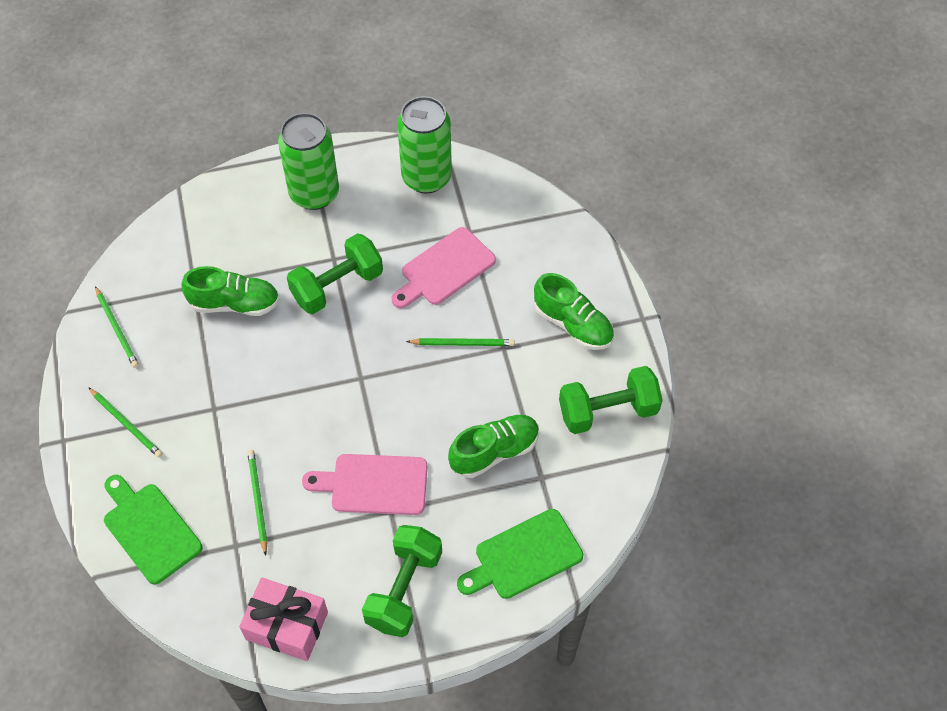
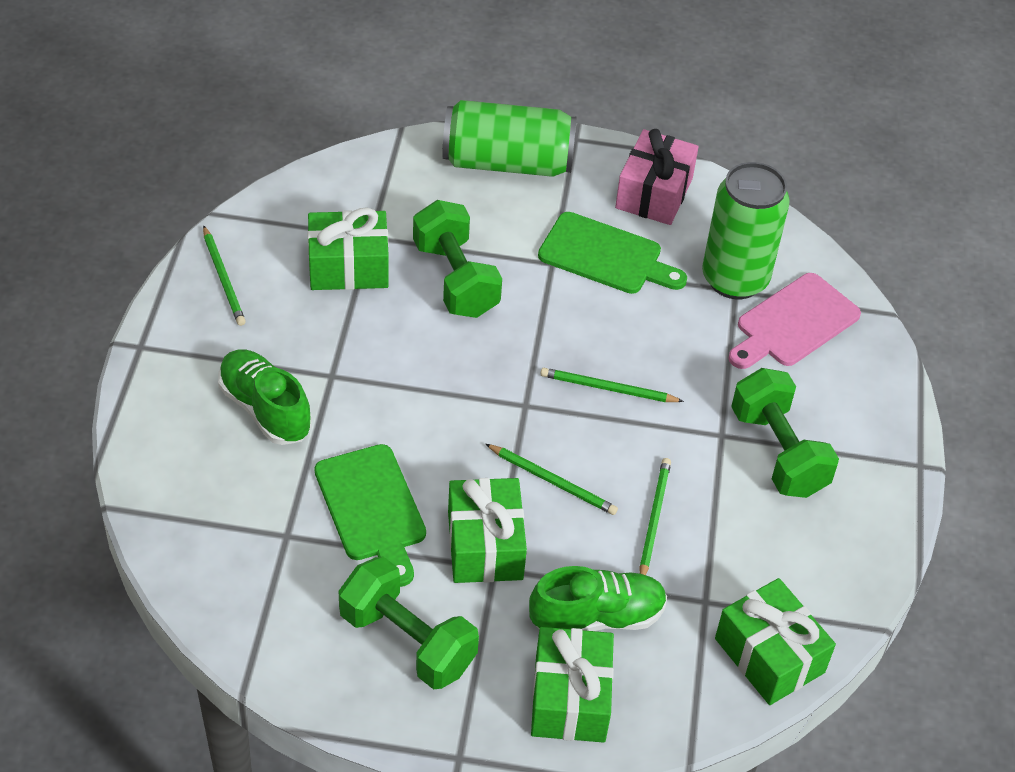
green gift: 0 -> 4
green shoe: 3 -> 2
pink cutting board: 2 -> 1

